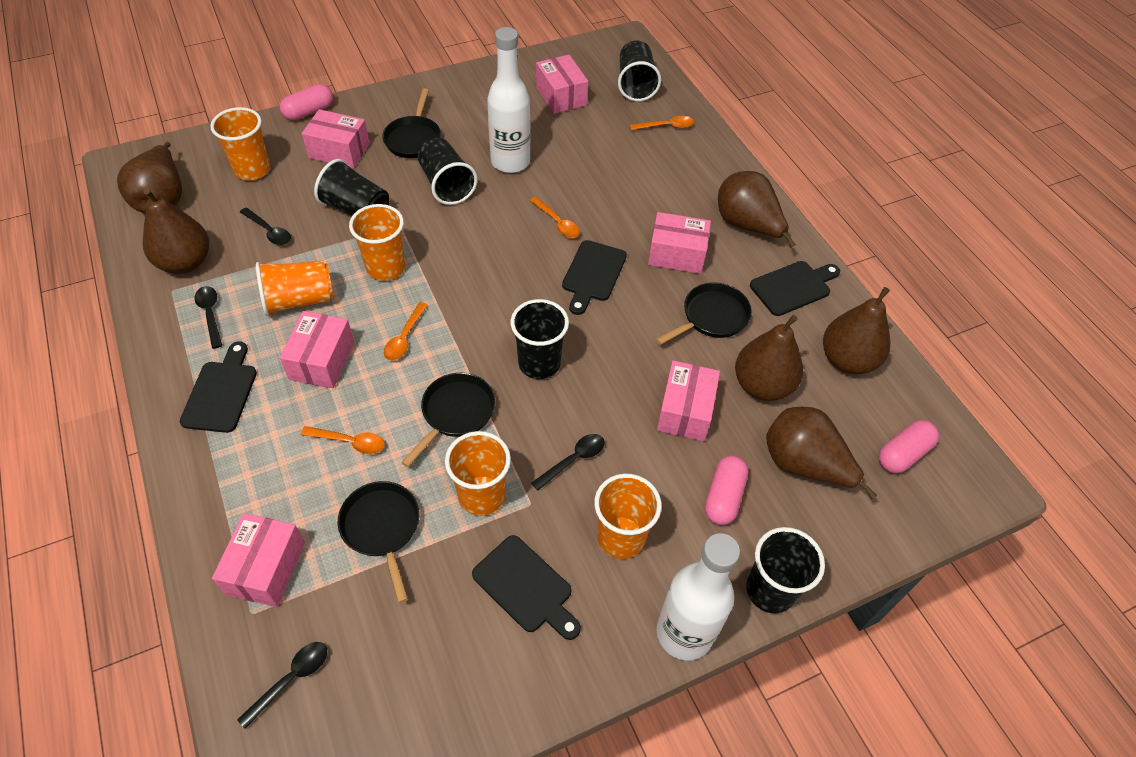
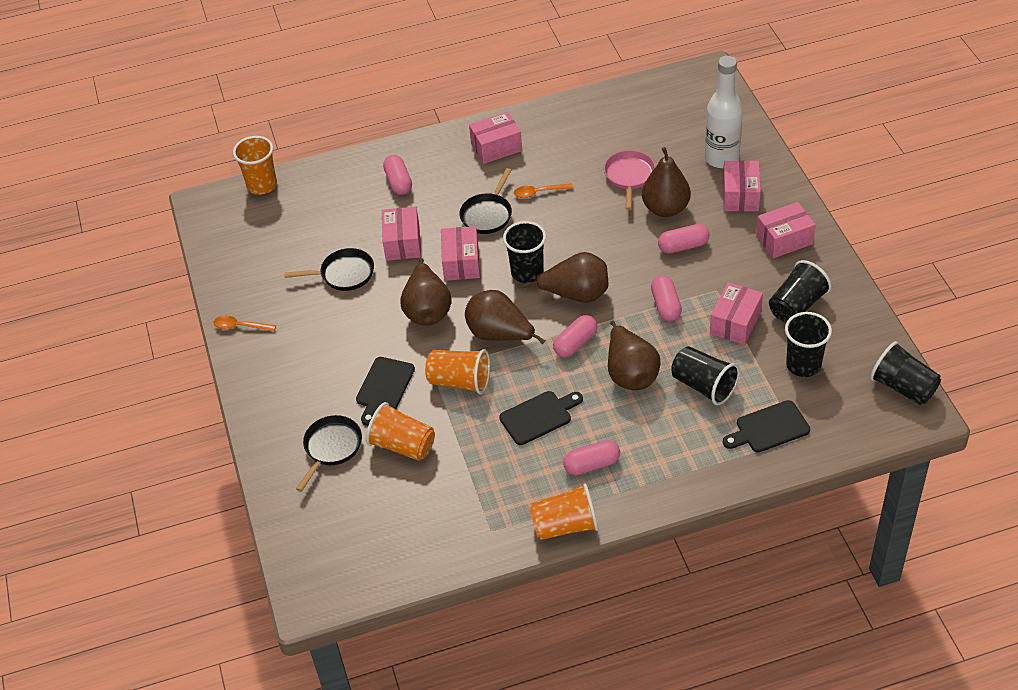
black cutting board: 4 -> 3
black pan: 4 -> 3
black spoon: 4 -> 0
brown pear: 6 -> 5
orange cup: 5 -> 4
orange spoon: 4 -> 2
pink capsule: 3 -> 5
pink pan: 0 -> 1
white bottle: 2 -> 1

